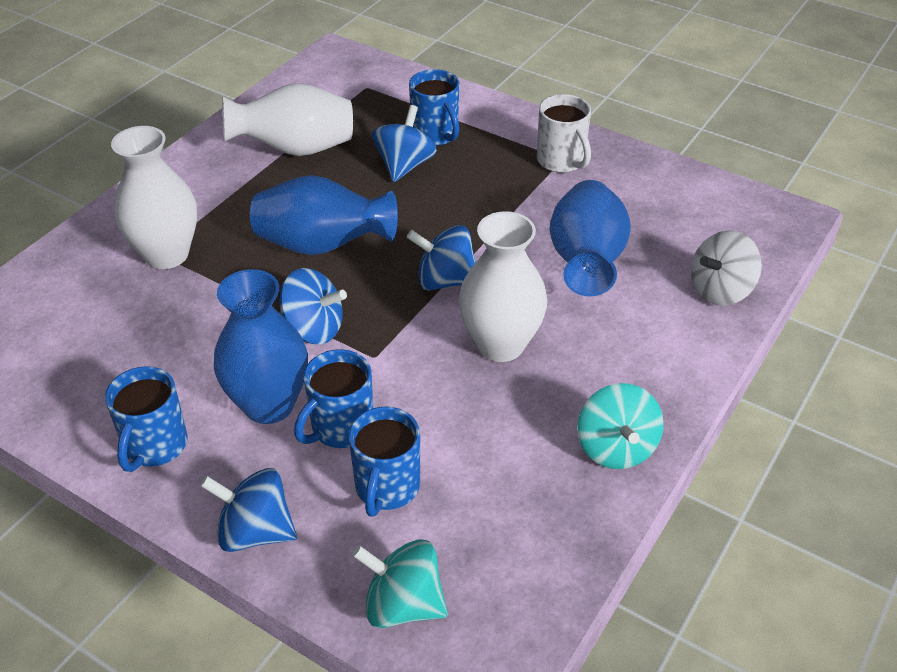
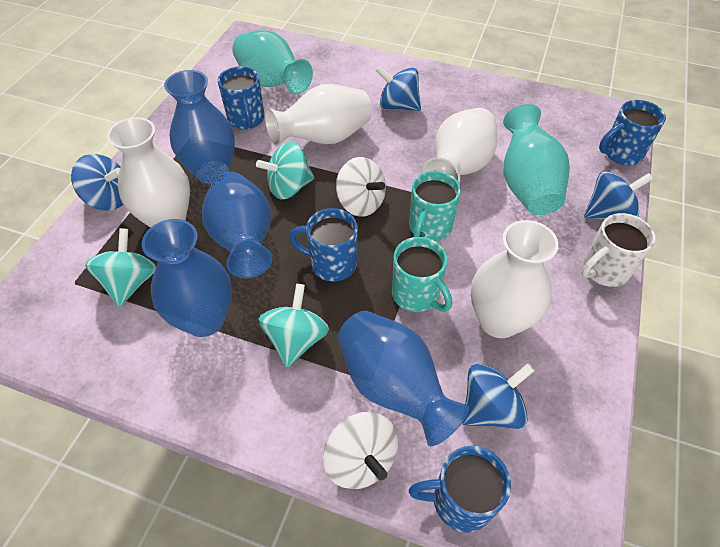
blue vase: 3 -> 4
turquoise mug: 0 -> 2
turquoise spinning top: 2 -> 3
turquoise vase: 0 -> 2
white spinning top: 1 -> 2
white vase: 3 -> 4

